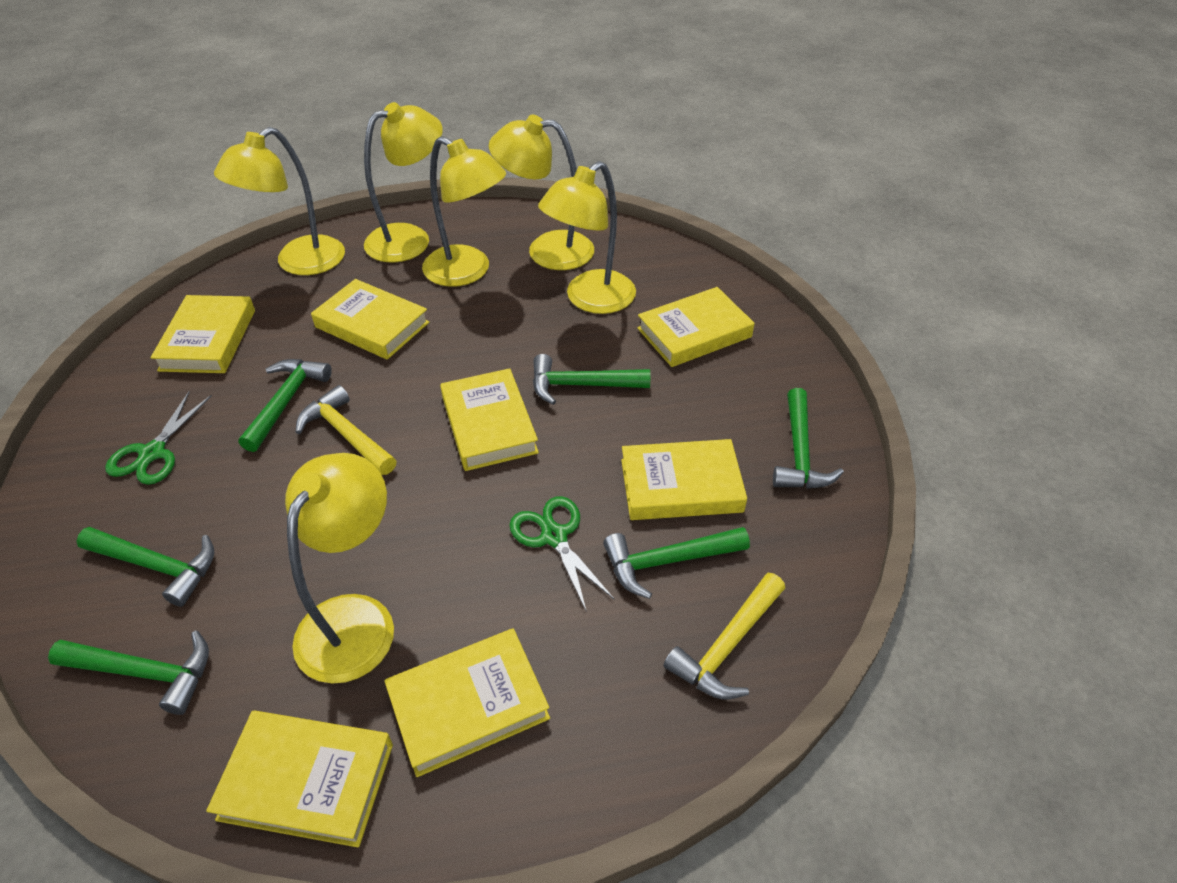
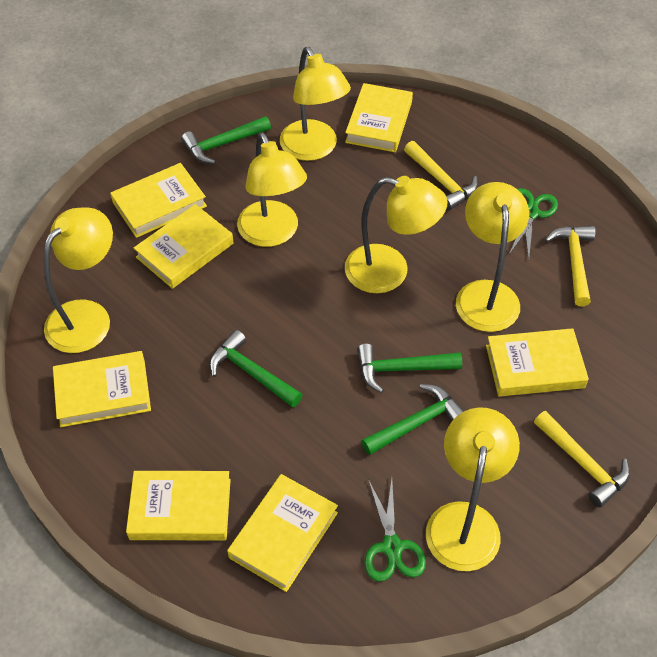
green hammer: 6 -> 4
yellow hammer: 2 -> 3

